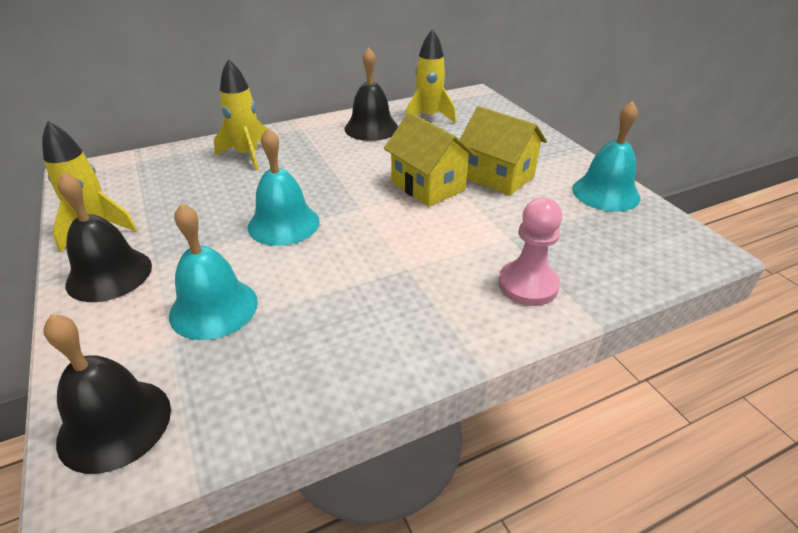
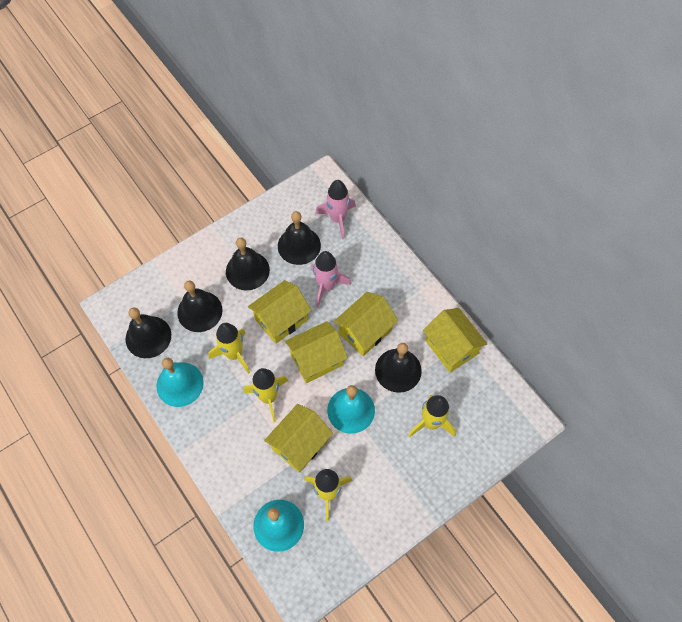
black bell: 3 -> 5
pink pawn: 1 -> 0
pink rocket: 0 -> 2
yellow house: 2 -> 5
yellow rocket: 3 -> 4

